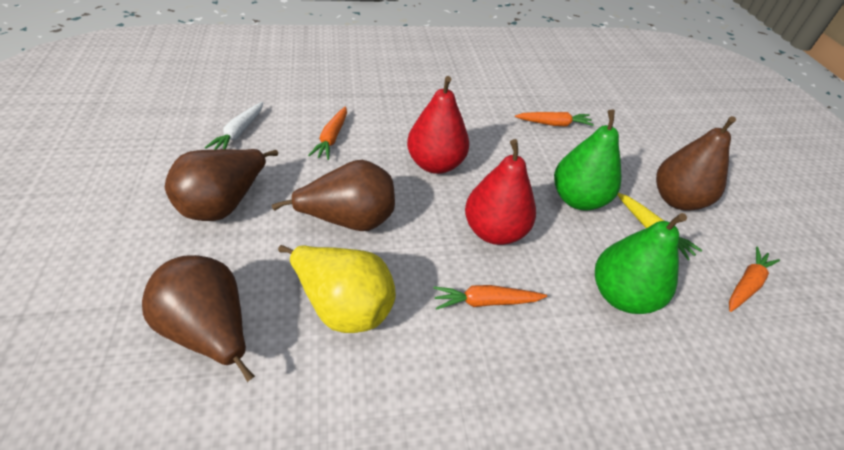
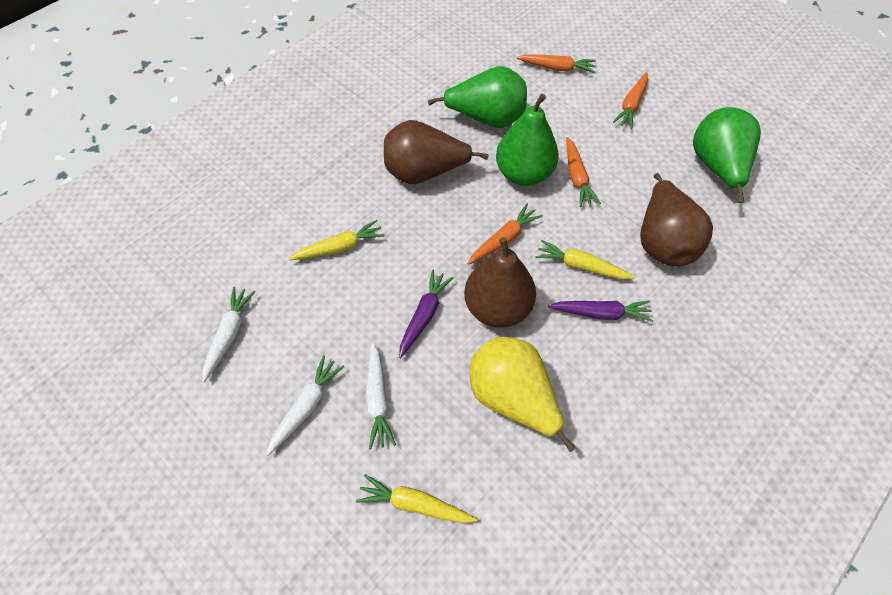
brown pear: 4 -> 3
green pear: 2 -> 3
purple carrot: 0 -> 2
red pear: 2 -> 0
white carrot: 1 -> 3
yellow carrot: 1 -> 3

